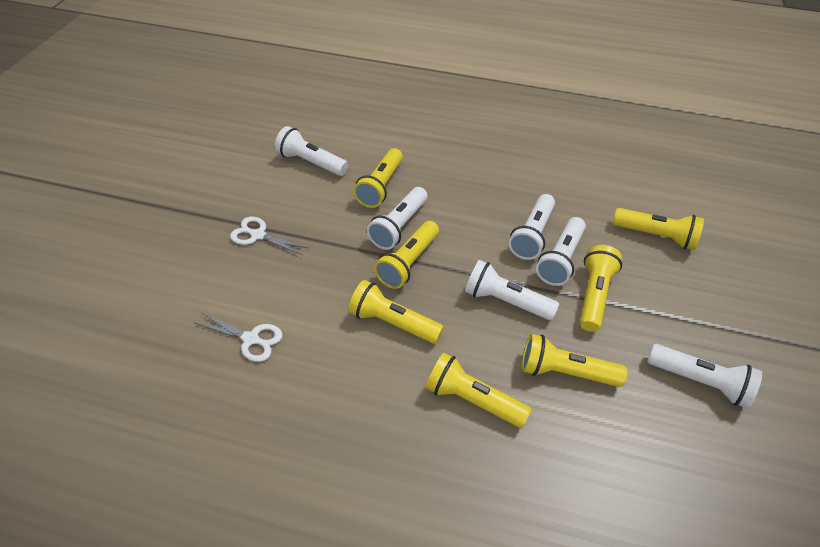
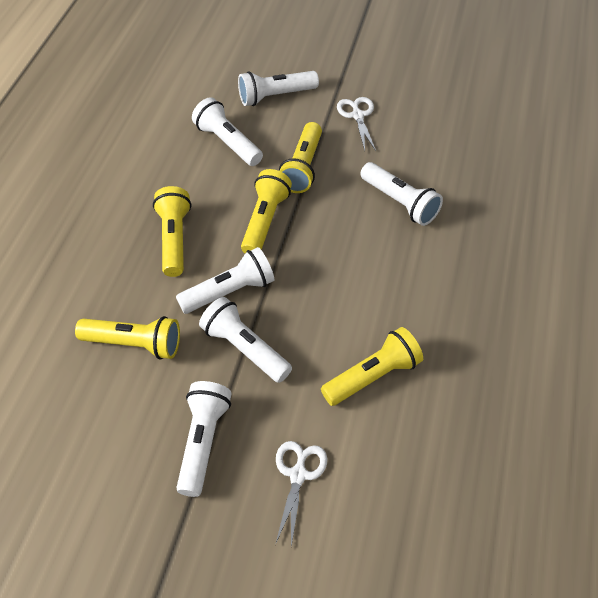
yellow flashlight: 7 -> 5

